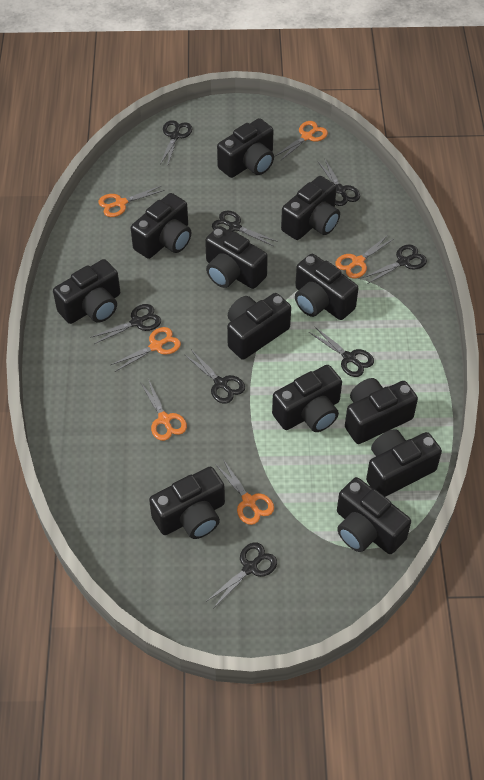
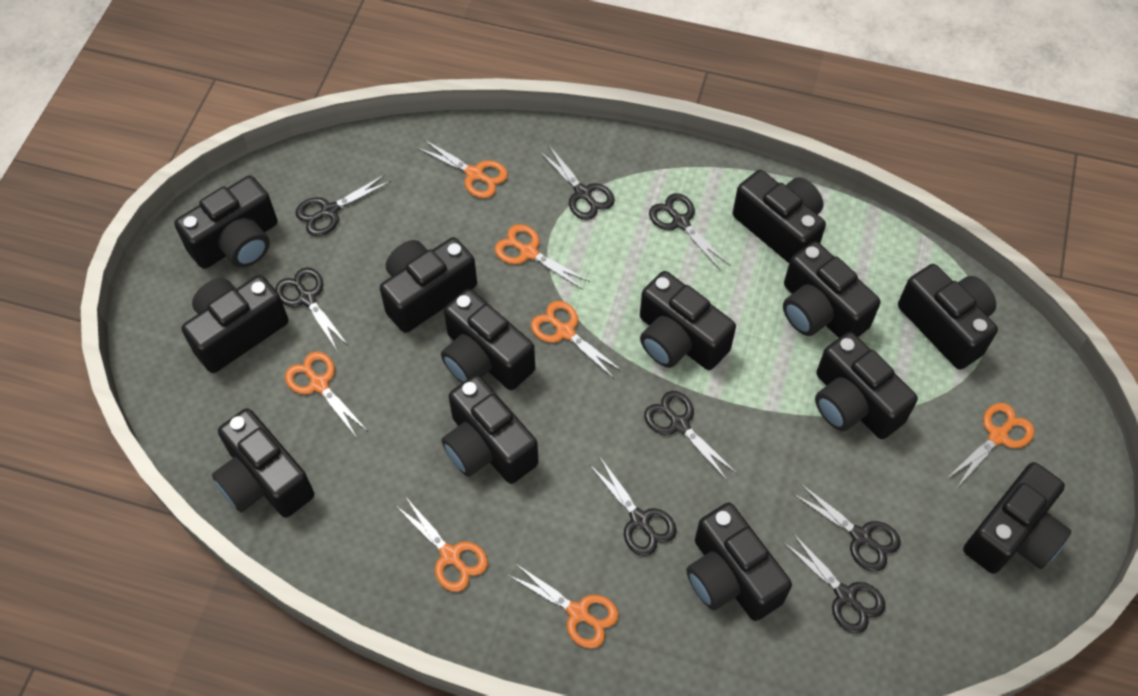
black camera: 12 -> 13
orange scissors: 6 -> 7

